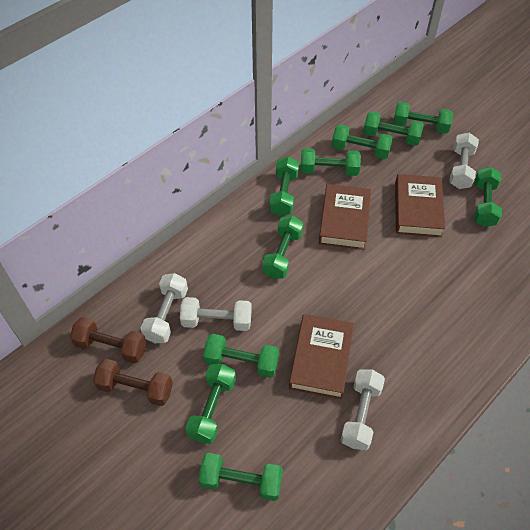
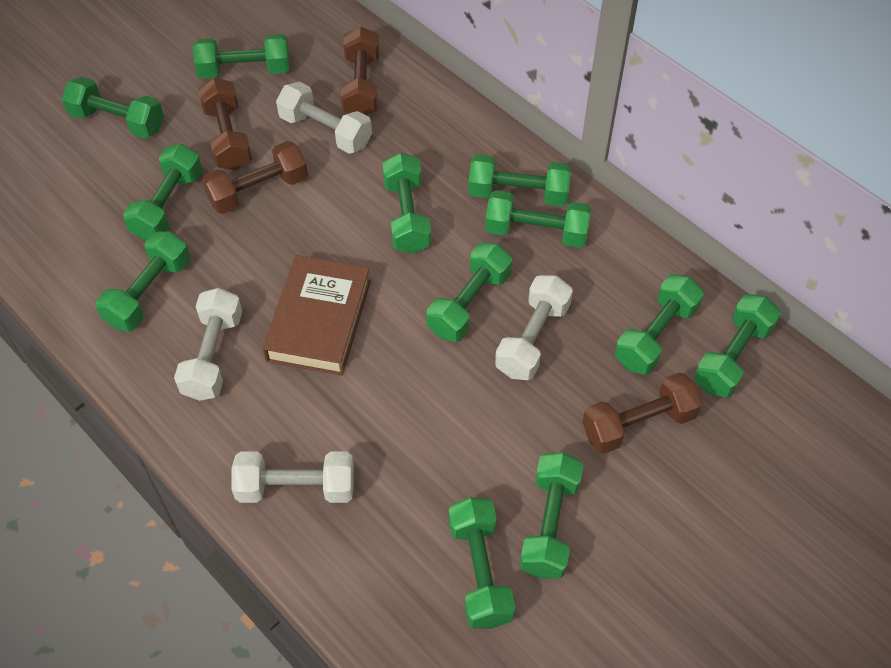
brown book: 3 -> 1
brown dumbbell: 2 -> 4
green dumbbell: 10 -> 12

